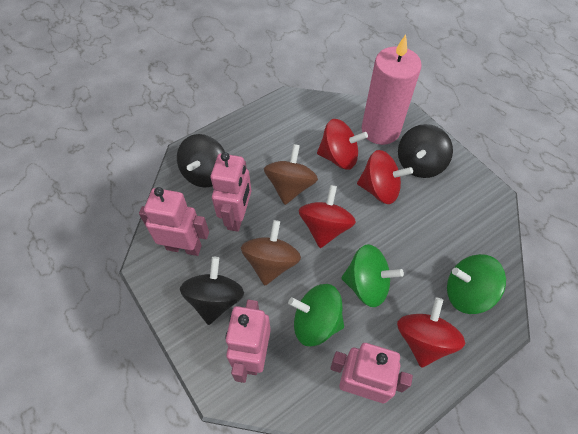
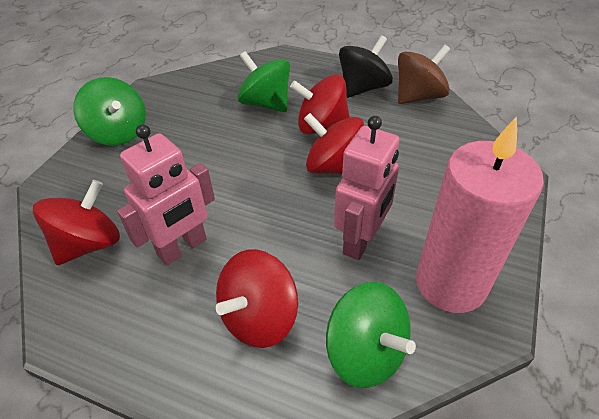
black spinning top: 3 -> 1
brown spinning top: 2 -> 1
pink robot: 4 -> 2

